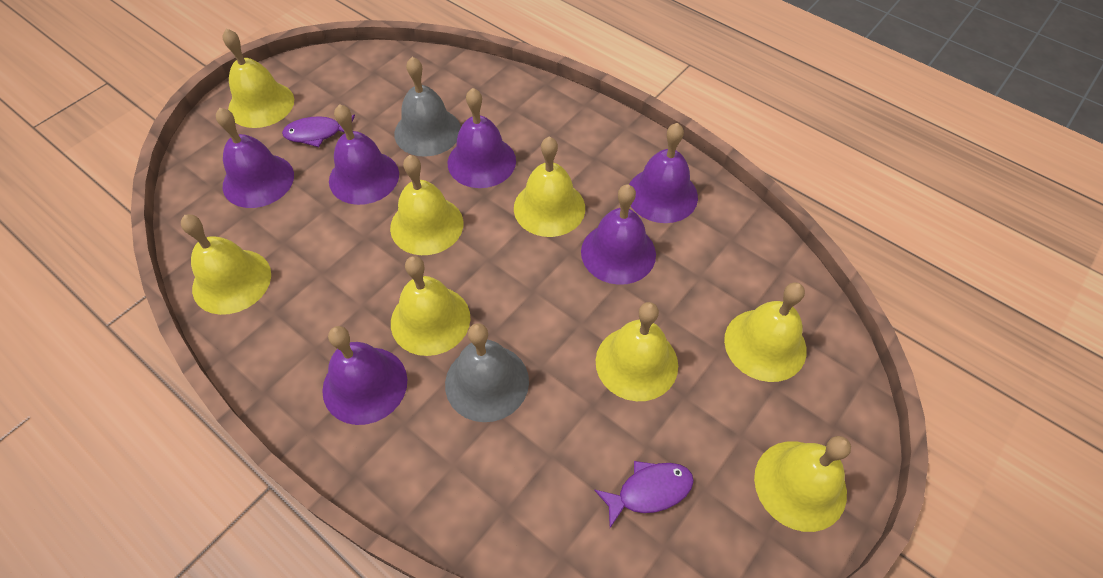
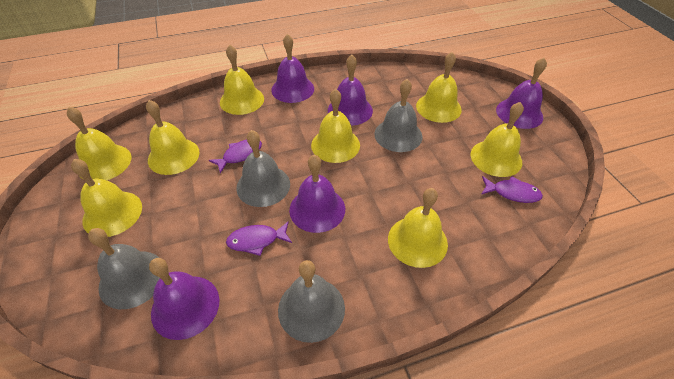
grey bell: 2 -> 4
purple bell: 6 -> 5
purple fish: 2 -> 3

